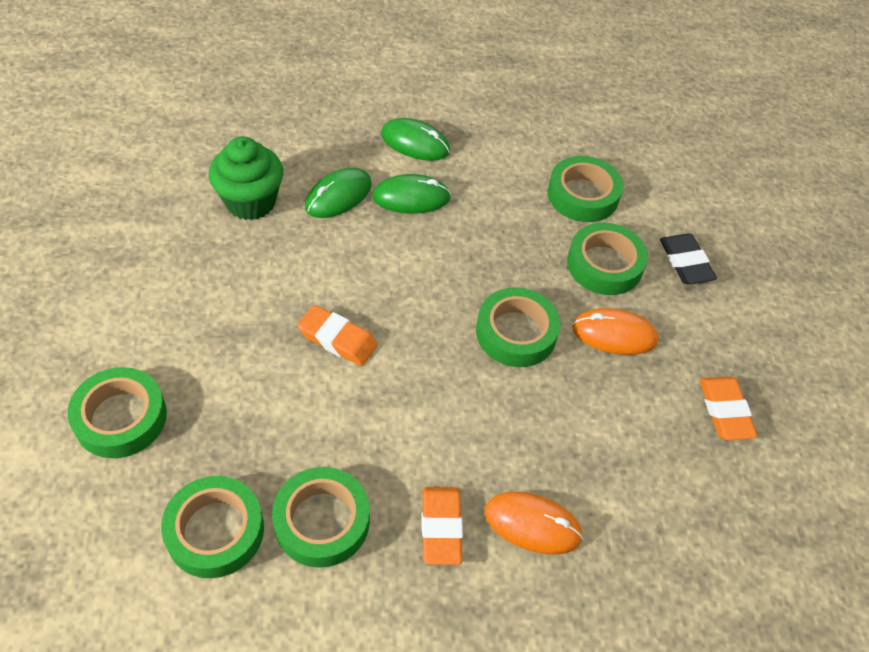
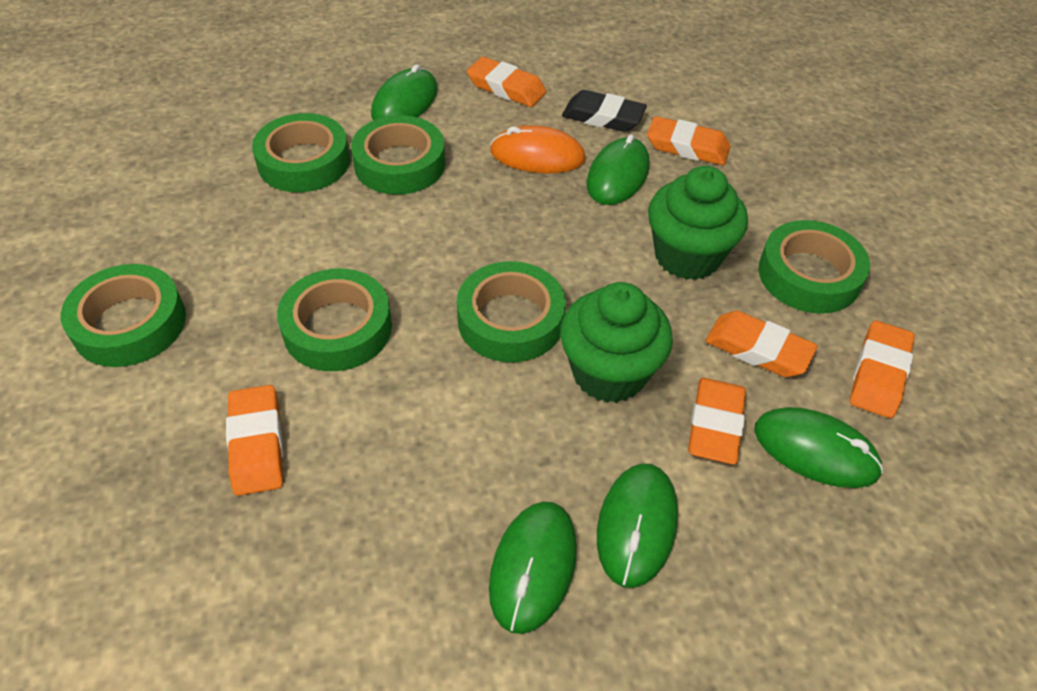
green cupcake: 1 -> 2
green mouse: 3 -> 5
orange eraser: 3 -> 6
orange mouse: 2 -> 1

